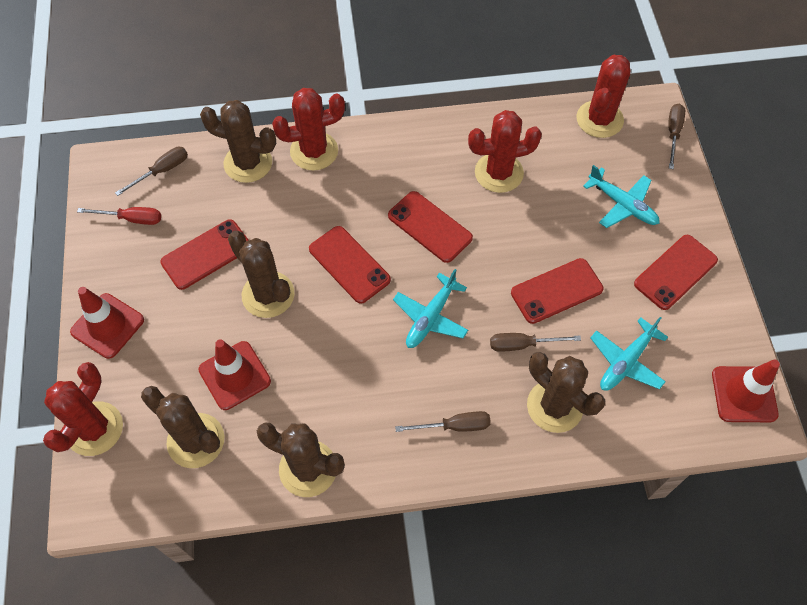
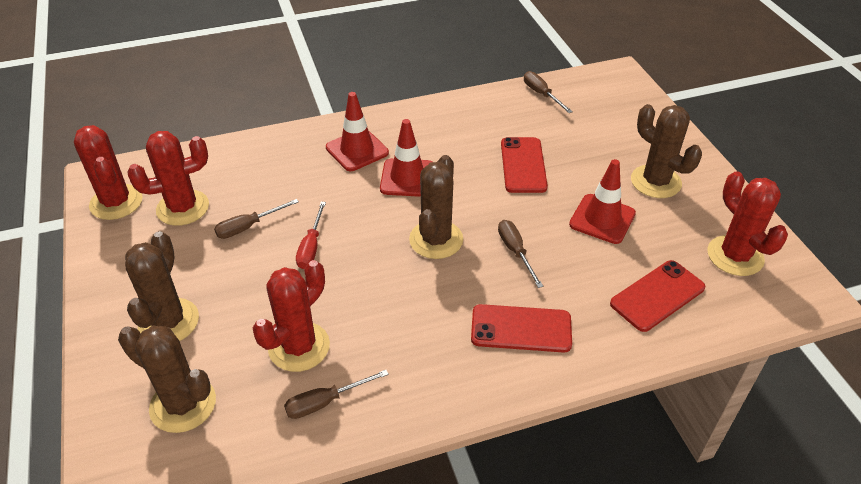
brown cactus: 5 -> 4
red phone: 5 -> 3
turquoise plane: 3 -> 0

